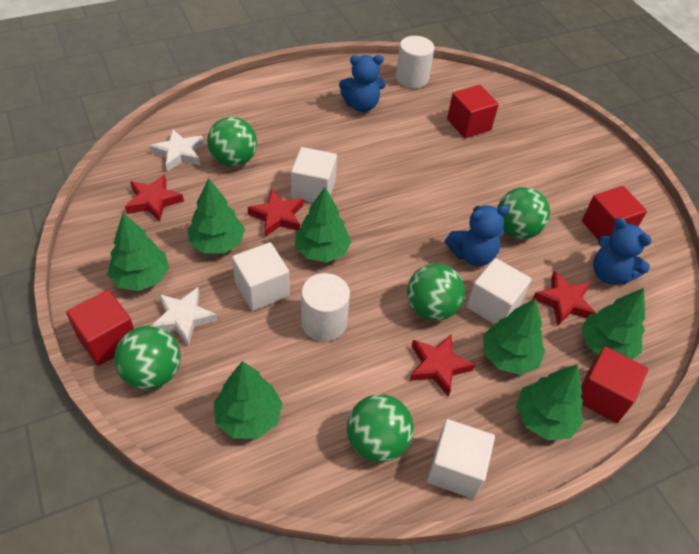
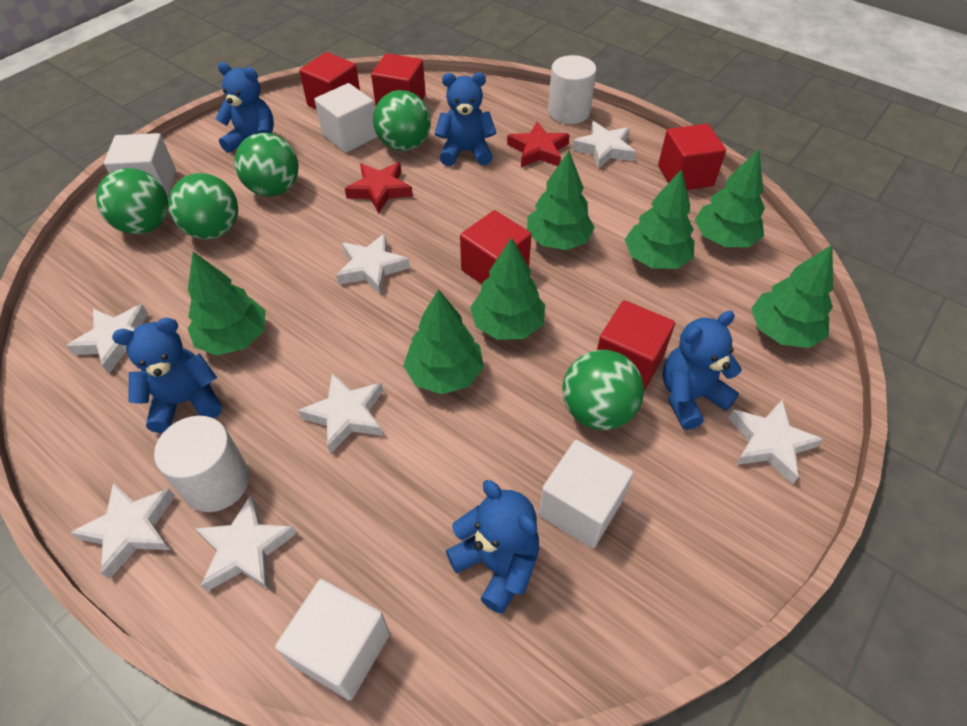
blue teddy bear: 3 -> 5
red cube: 4 -> 5
red star: 4 -> 2
white star: 2 -> 7

